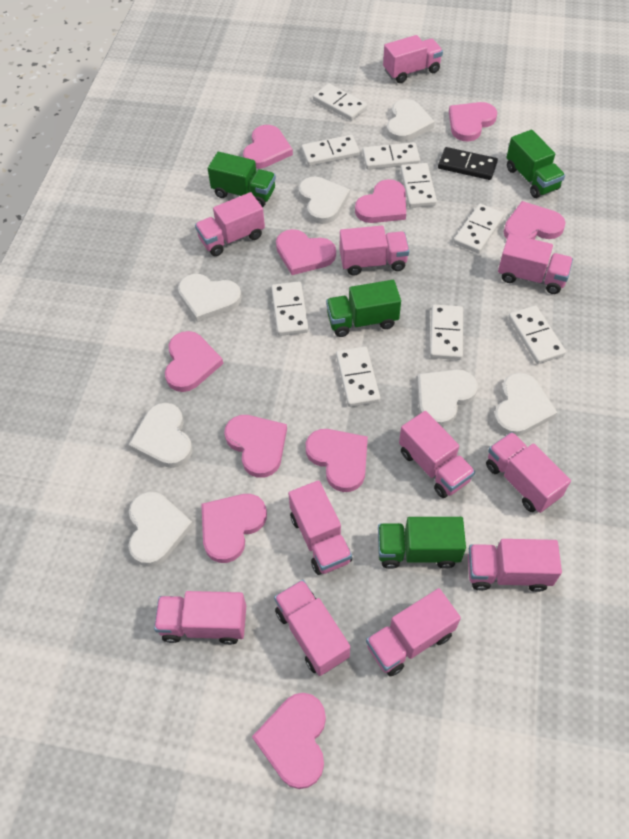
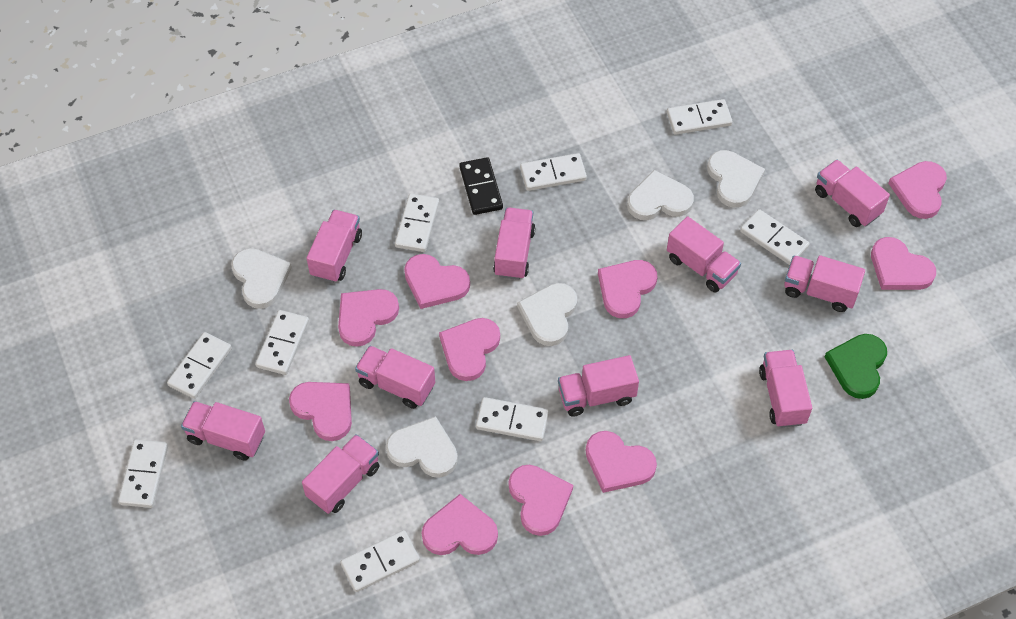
green heart: 0 -> 1
green truck: 4 -> 0
pink truck: 11 -> 10
white heart: 7 -> 5

